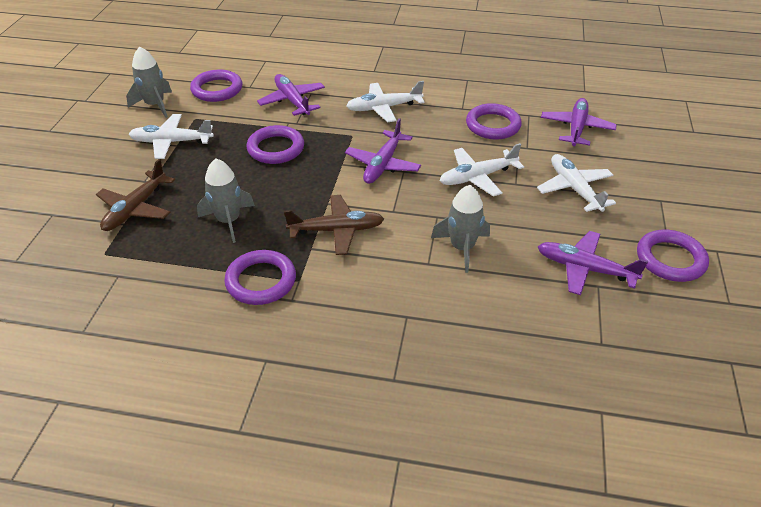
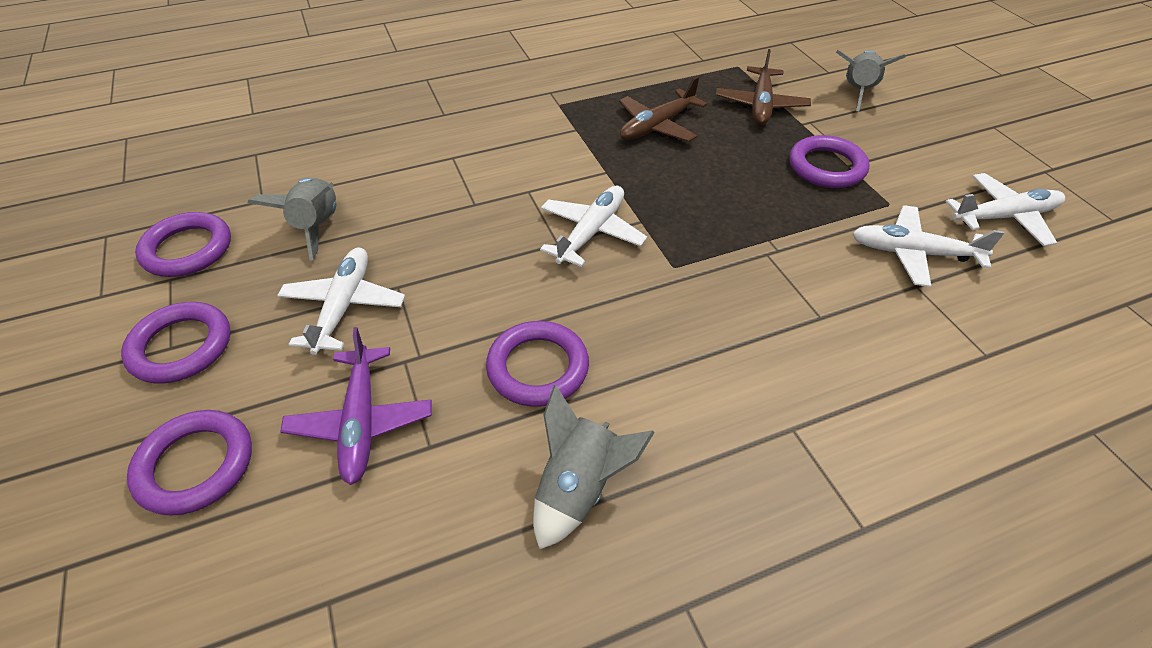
purple plane: 4 -> 1

